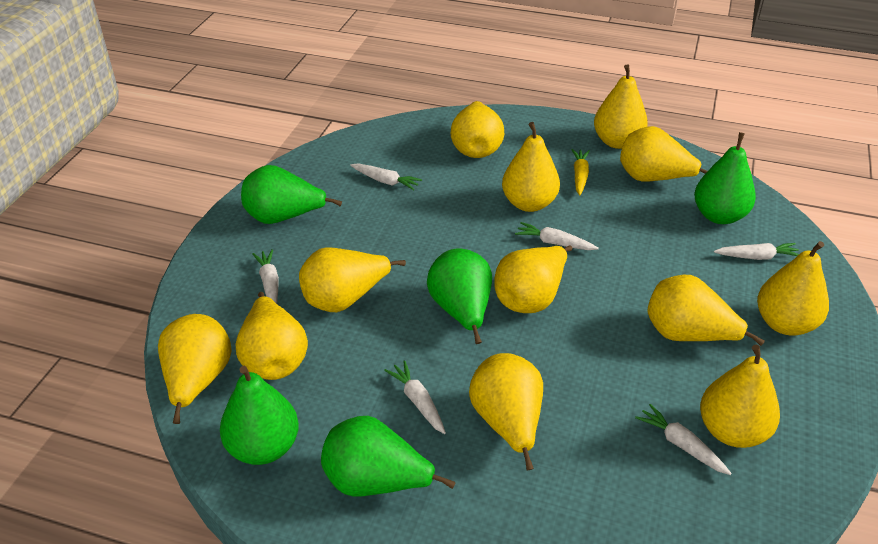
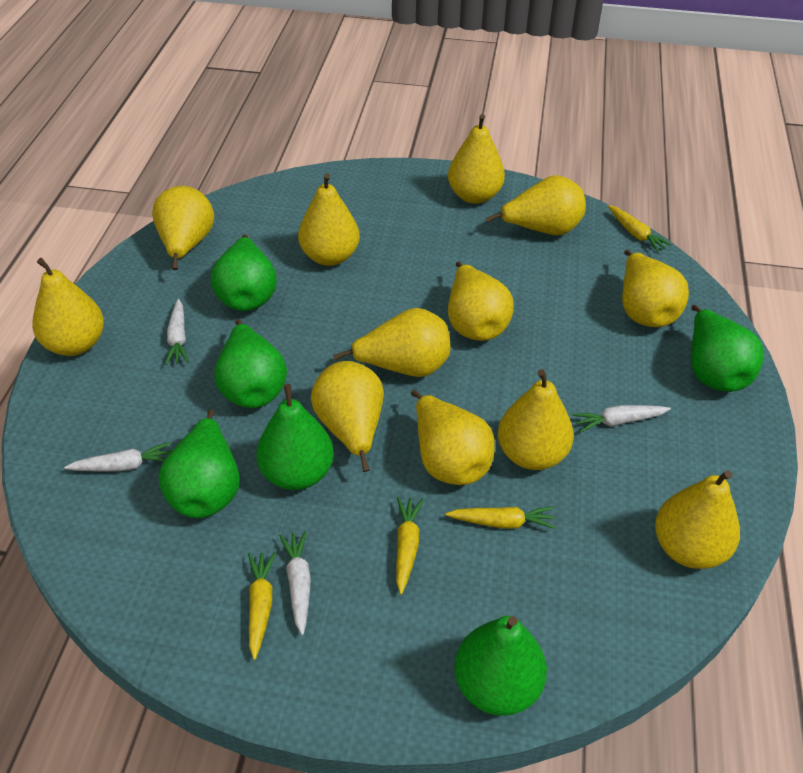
green pear: 5 -> 6
white carrot: 6 -> 4
yellow carrot: 1 -> 4

